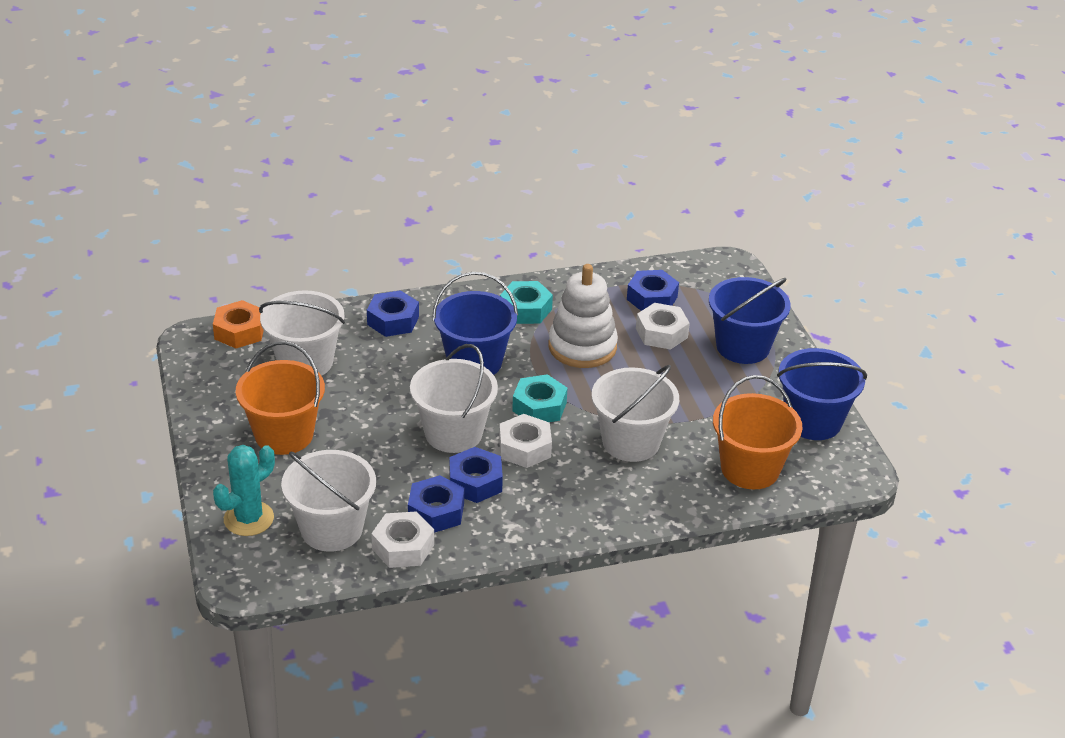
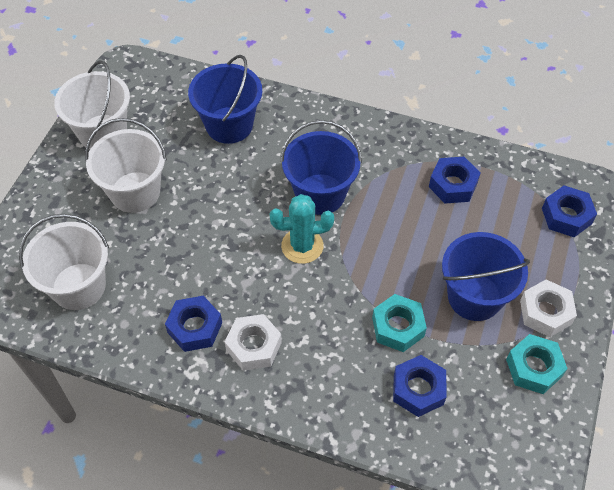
orange bucket: 2 -> 0
orange nut: 1 -> 0
white bucket: 4 -> 3
white nut: 3 -> 2
white stacking toy: 1 -> 0

